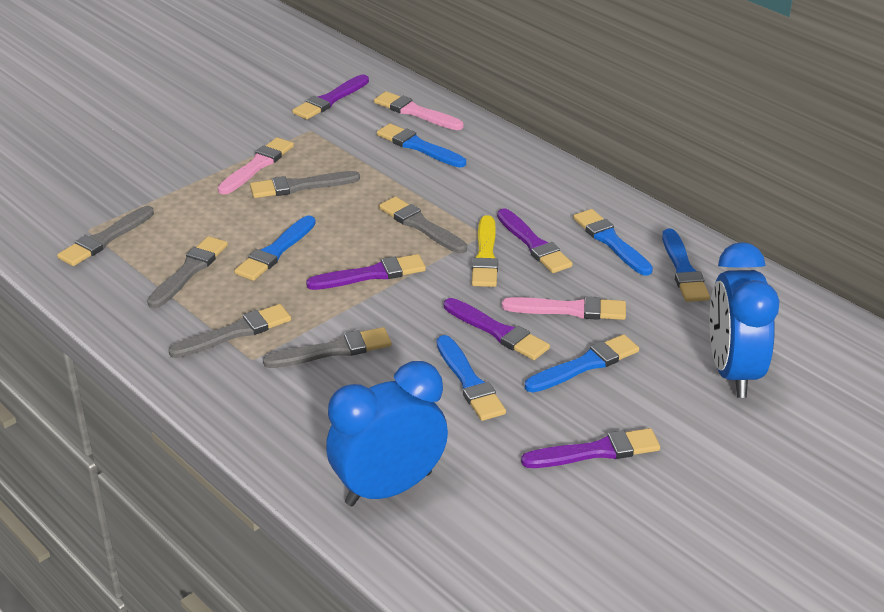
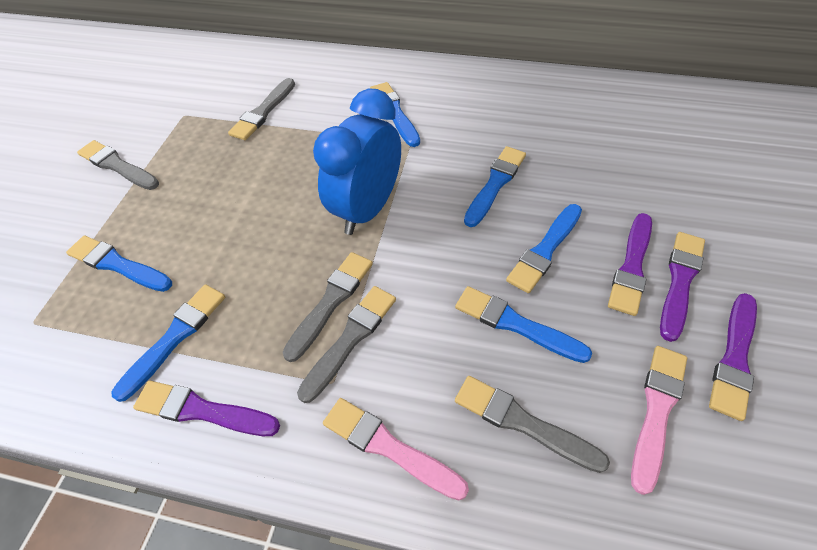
blue clock: 2 -> 1
grey brush: 6 -> 5
pink brush: 3 -> 2
purple brush: 5 -> 4
yellow brush: 1 -> 0

